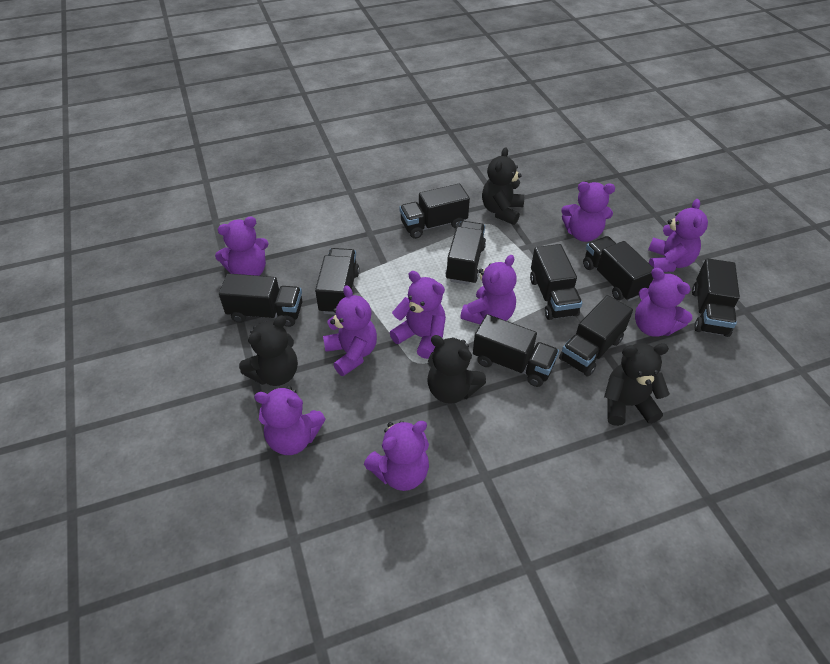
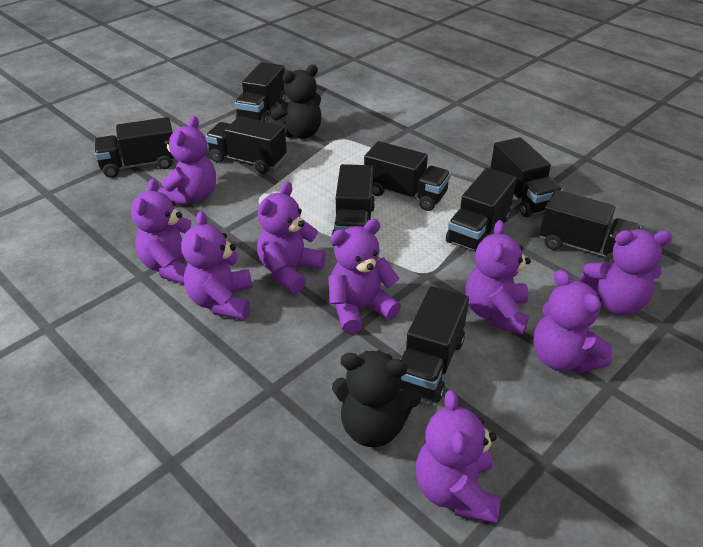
black teddy bear: 4 -> 2

